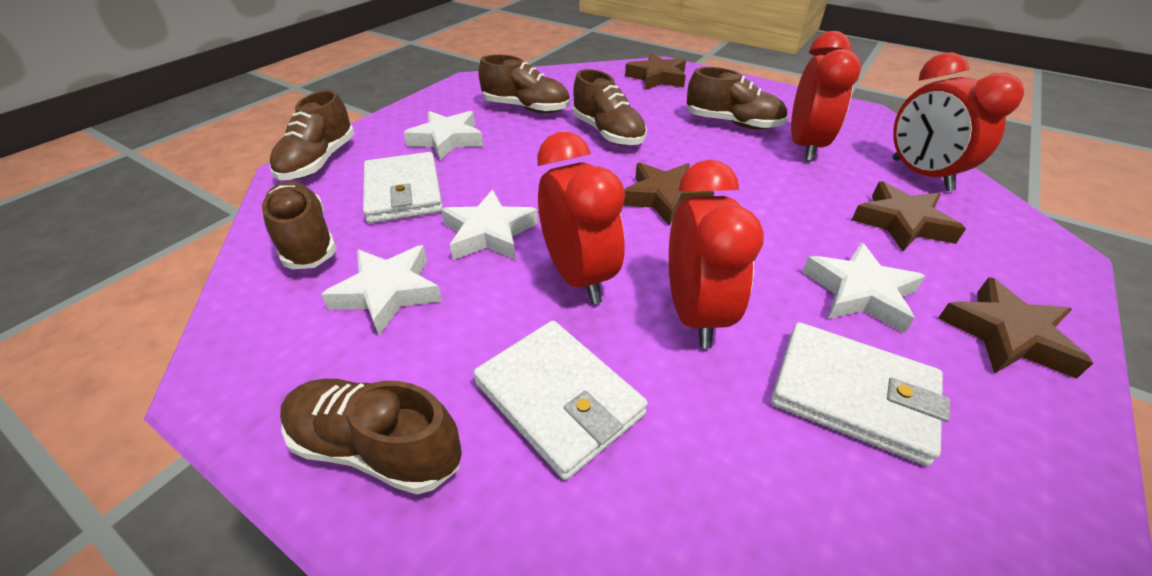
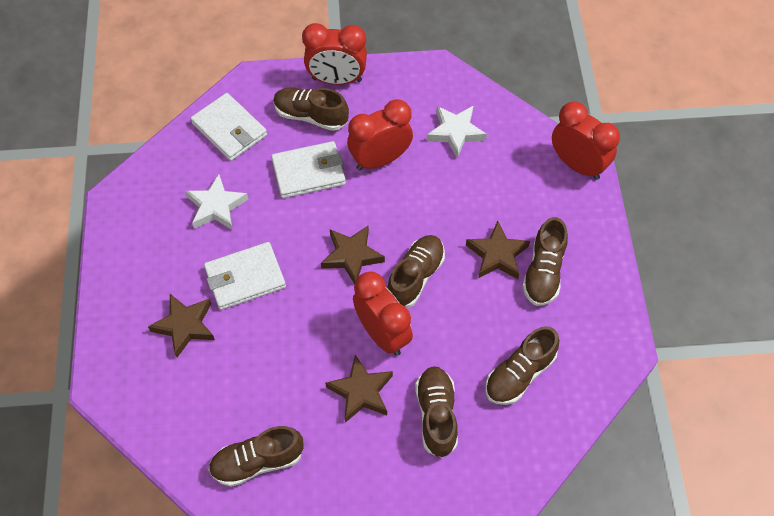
white star: 4 -> 2

